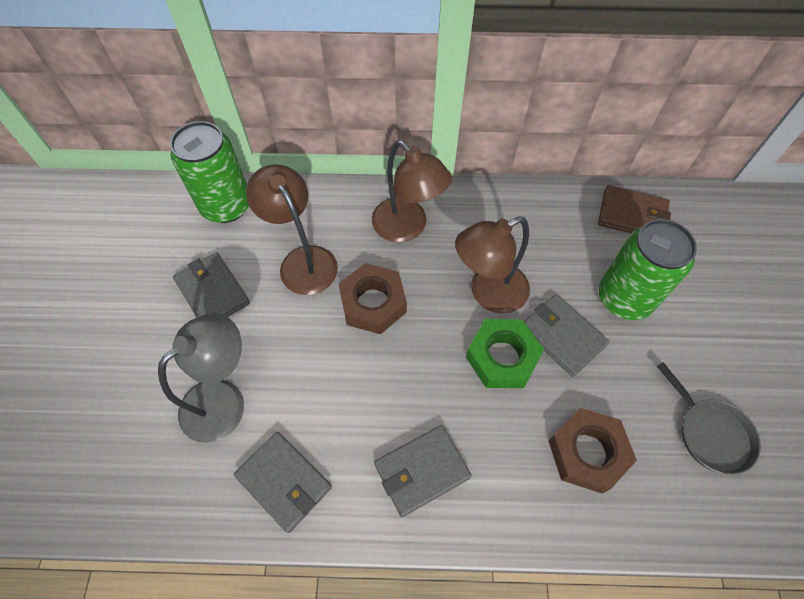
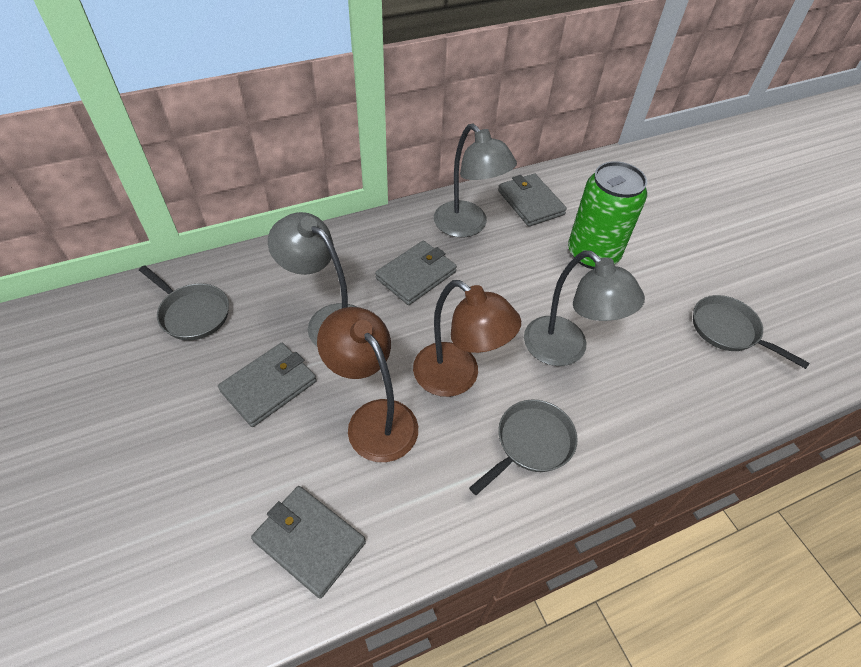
brown lamp: 3 -> 2
brown nut: 2 -> 0
brown wallet: 1 -> 0
green can: 2 -> 1
green nut: 1 -> 0
grey lamp: 1 -> 3
grey pan: 1 -> 3

